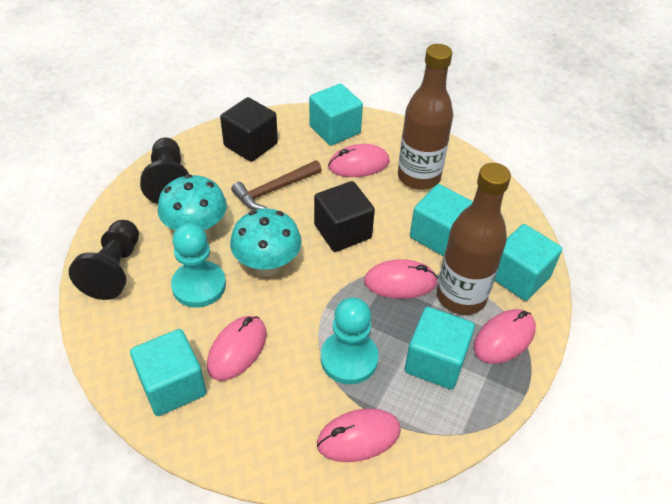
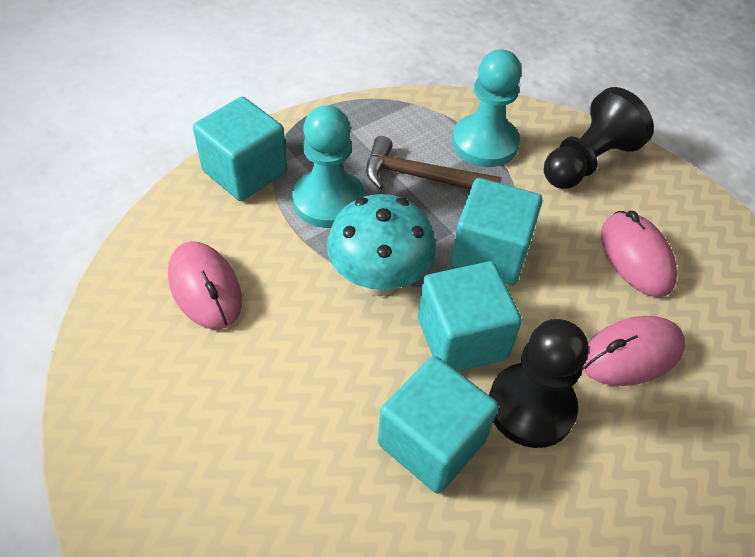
black cube: 2 -> 0
brown bottle: 2 -> 0
pink mouse: 5 -> 3
turquoise cube: 5 -> 4
turquoise mushroom: 2 -> 1

